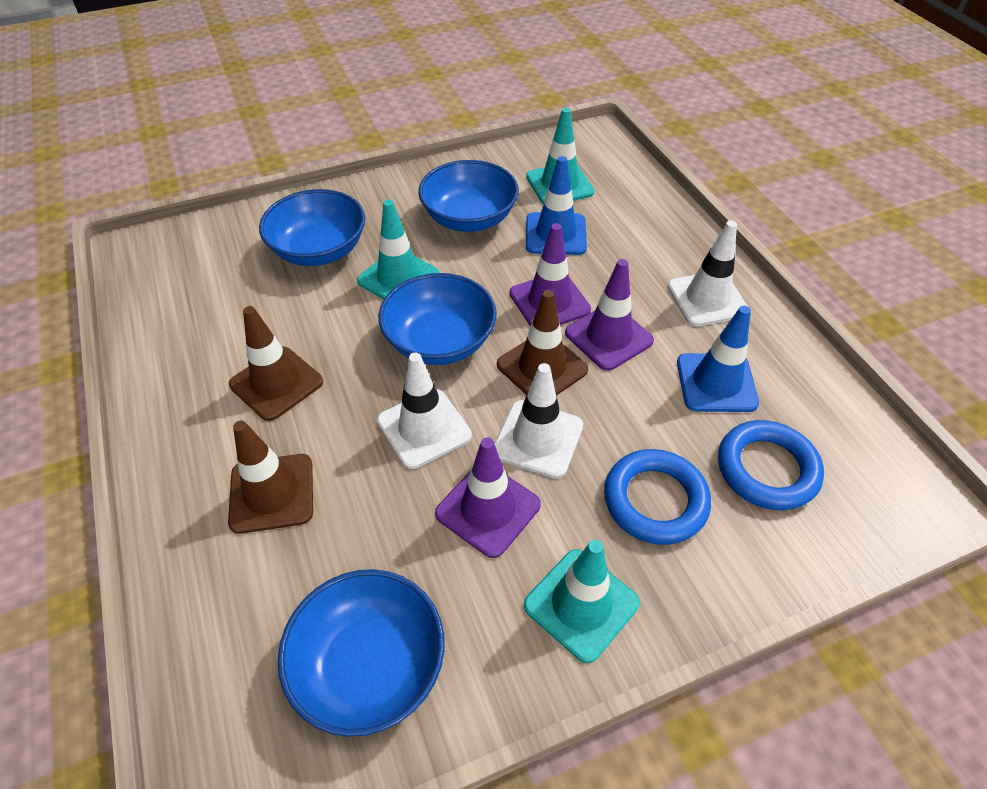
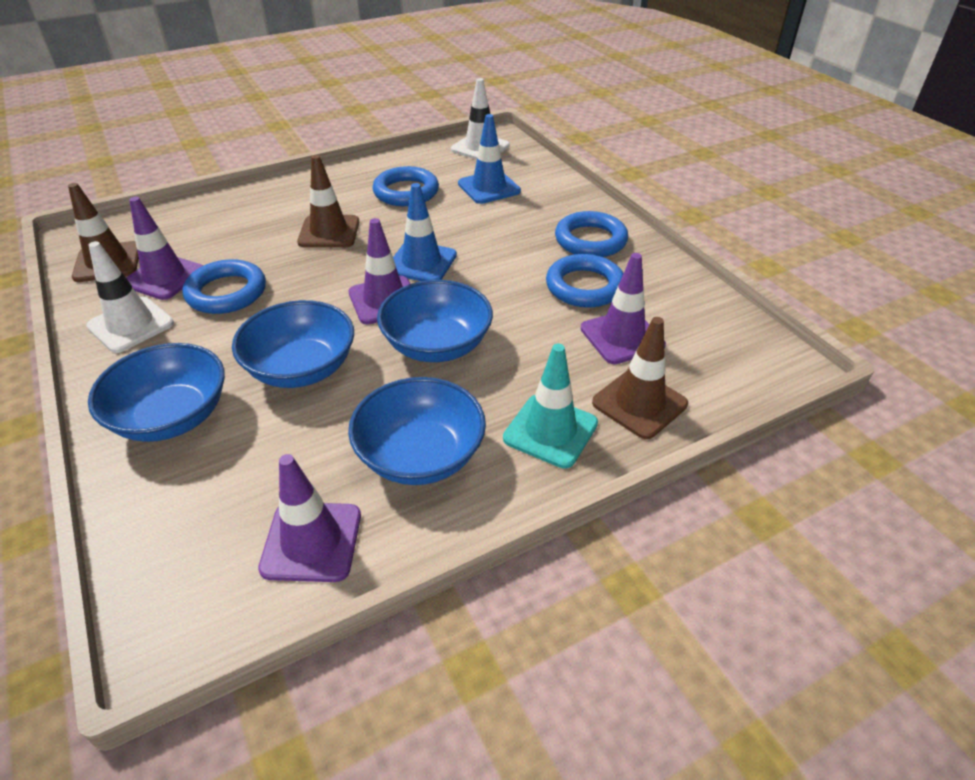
blue ring: 2 -> 4
purple traffic cone: 3 -> 4
turquoise traffic cone: 3 -> 1
white traffic cone: 3 -> 2

